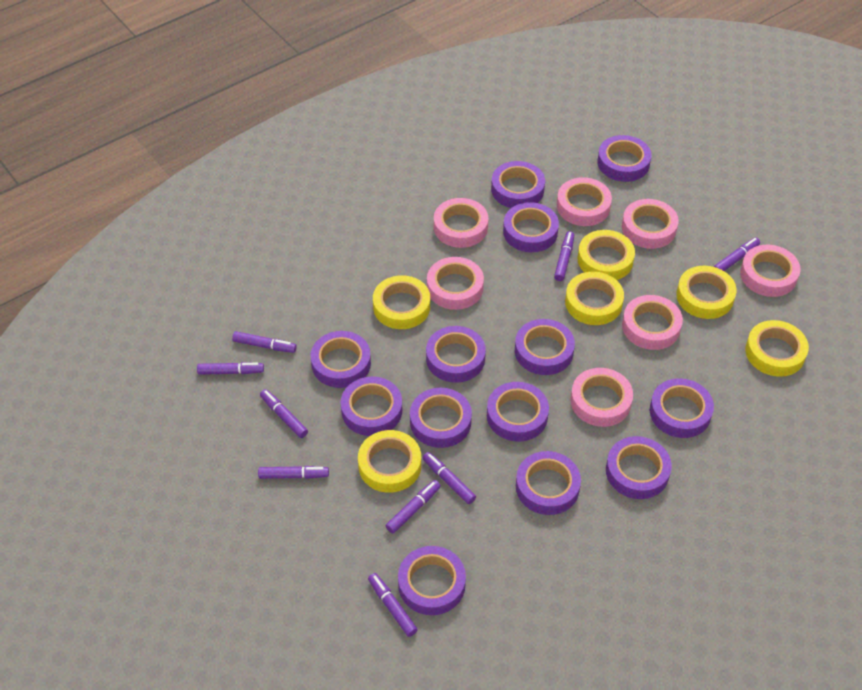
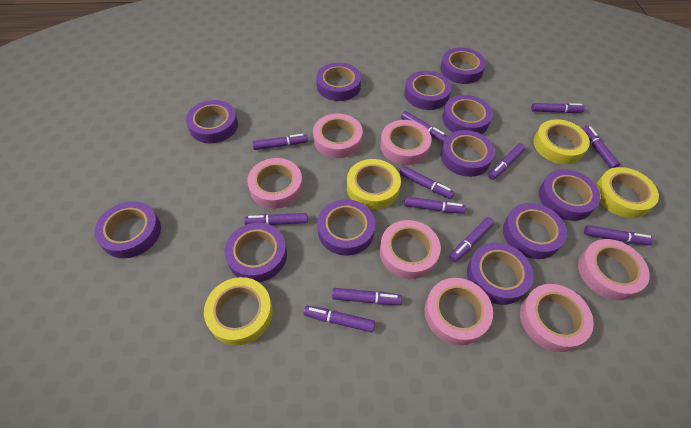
purple marker: 9 -> 12
purple tape: 13 -> 12
yellow tape: 6 -> 4

